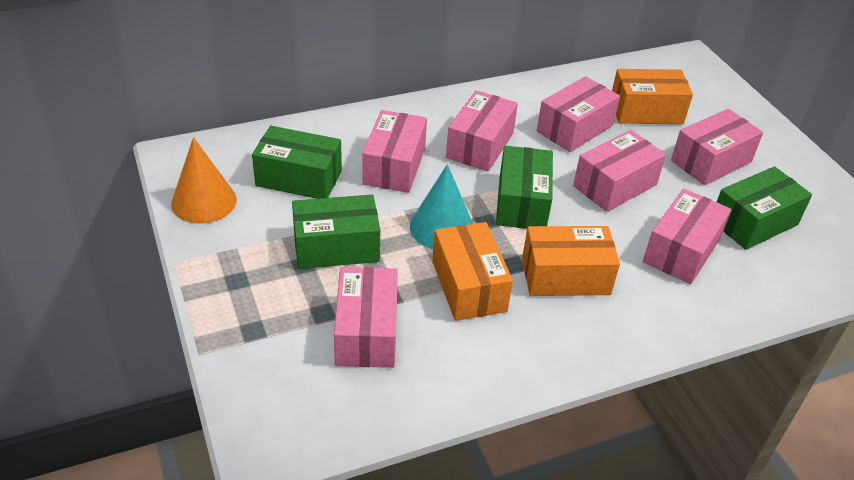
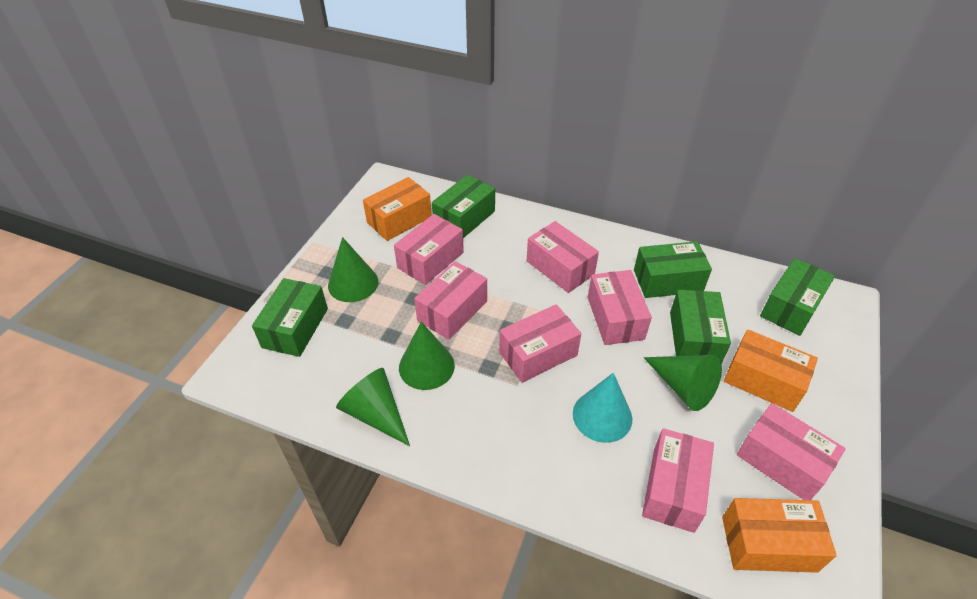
green box: 4 -> 5
green cone: 0 -> 4
orange cone: 1 -> 0

